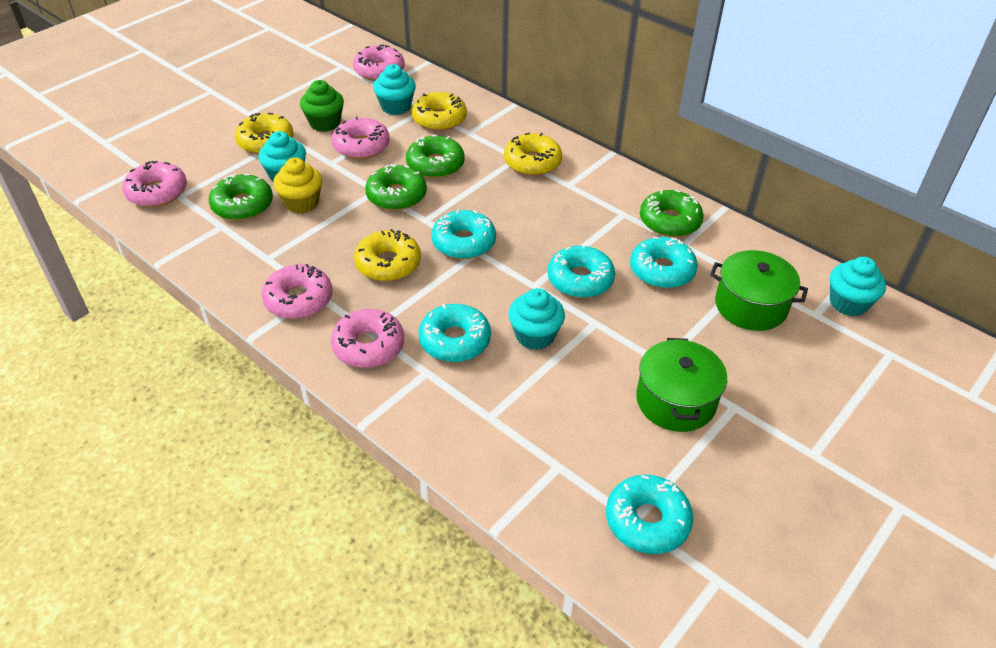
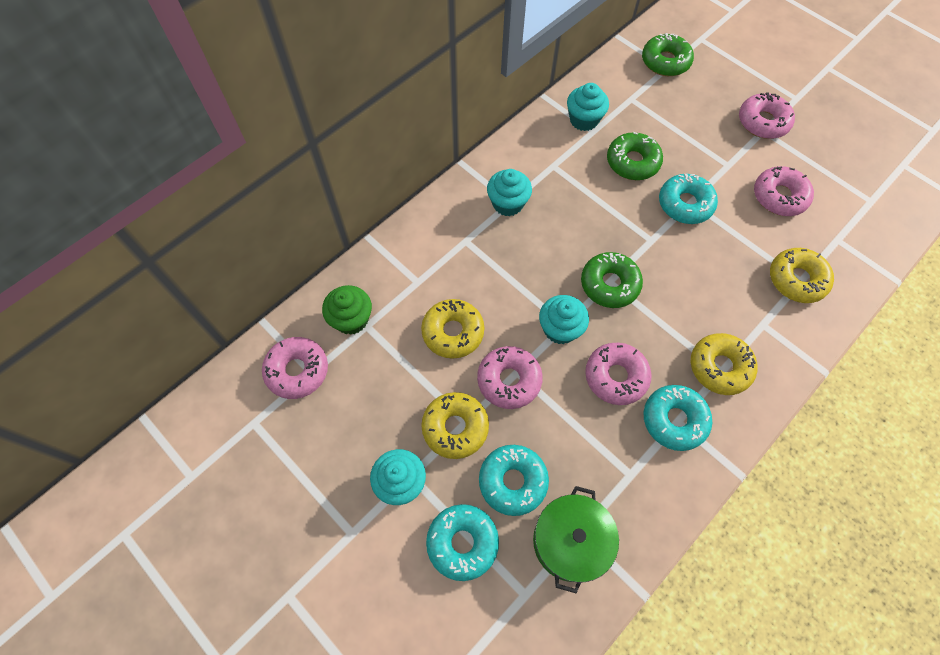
green donut: 4 -> 3
green pot: 2 -> 1
turquoise donut: 5 -> 4
yellow cupcake: 1 -> 0

